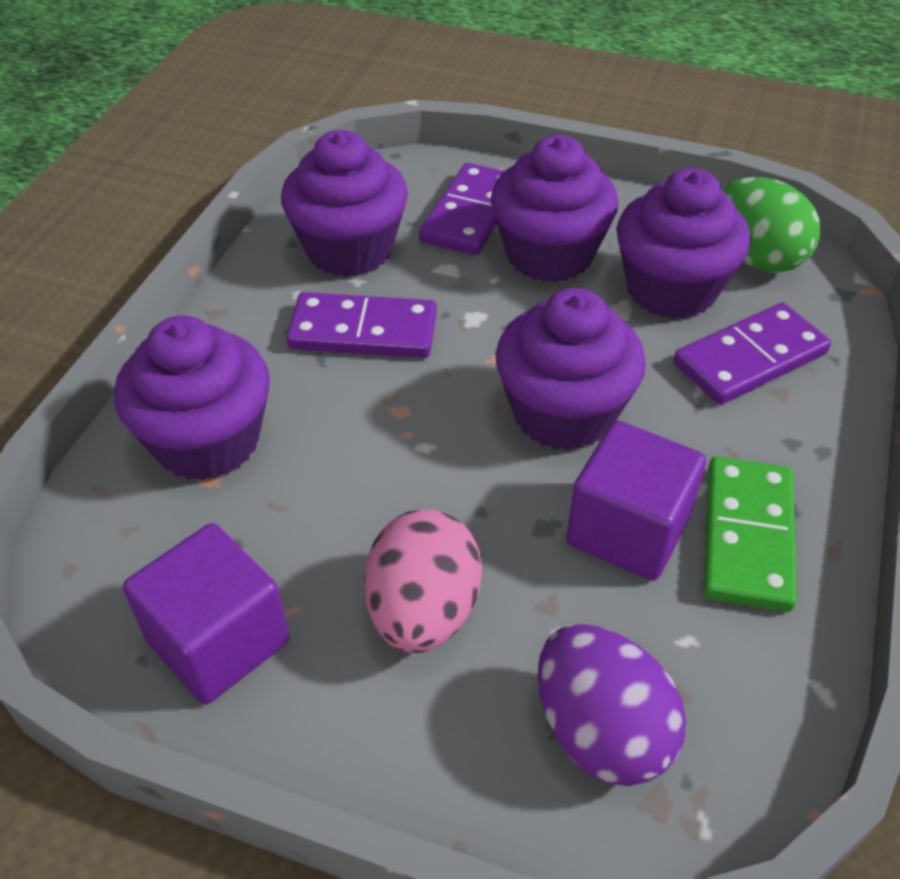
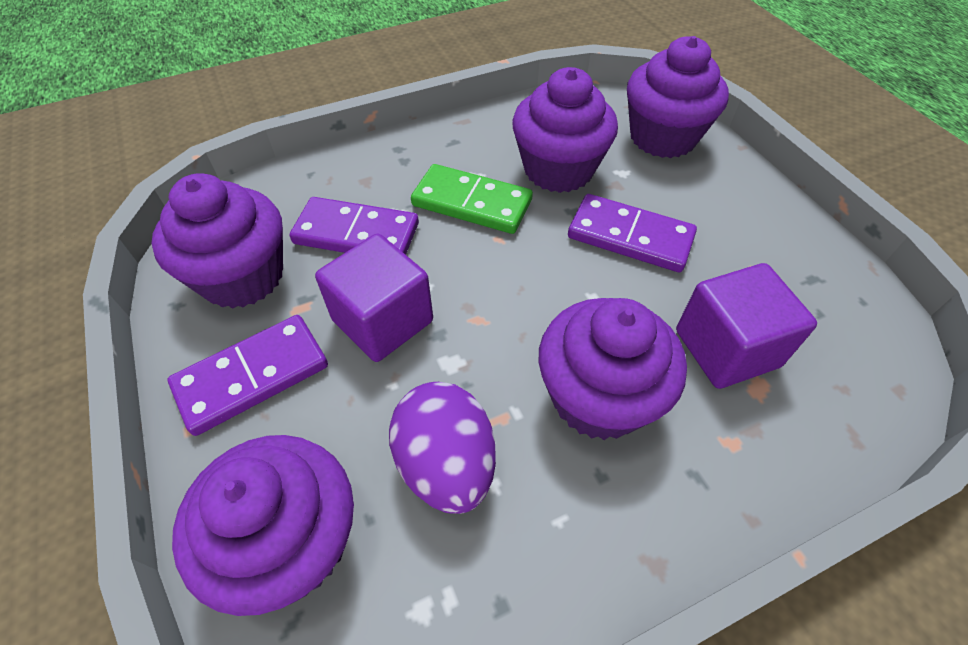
green egg: 1 -> 0
pink egg: 1 -> 0

